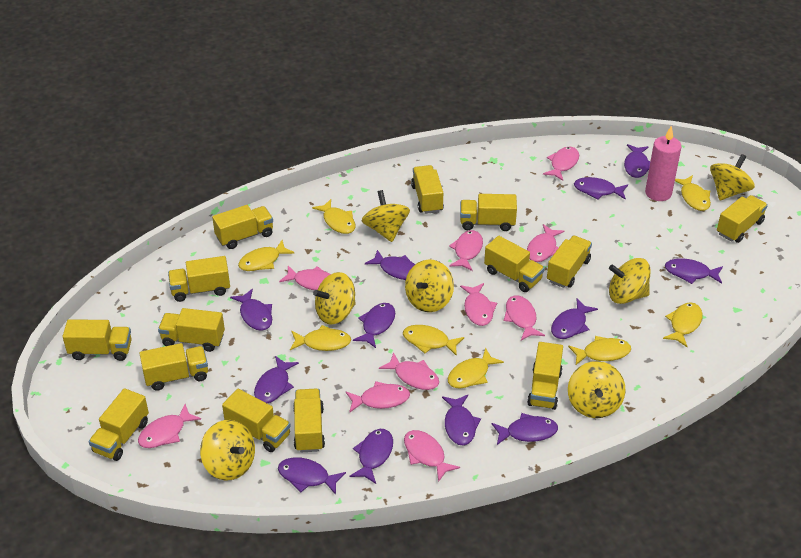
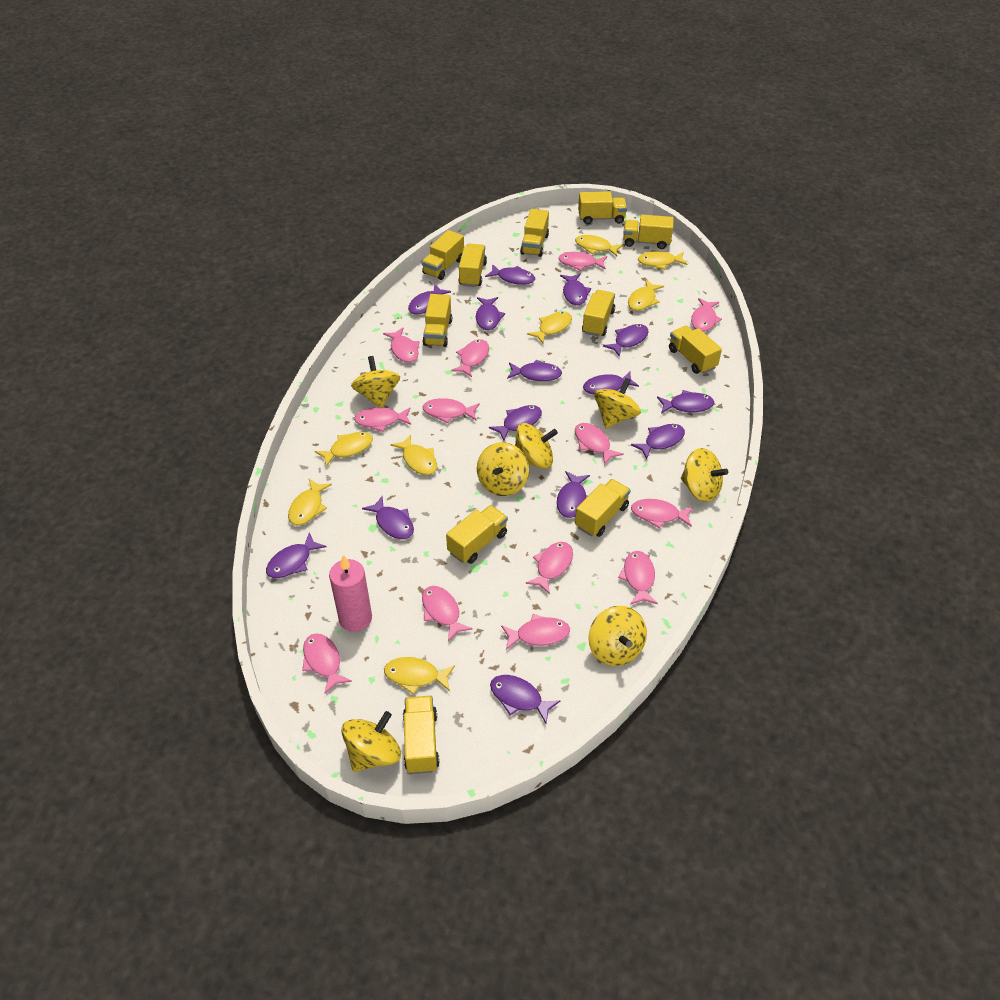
pink fish: 10 -> 13
purple fish: 12 -> 14
yellow truck: 14 -> 11

